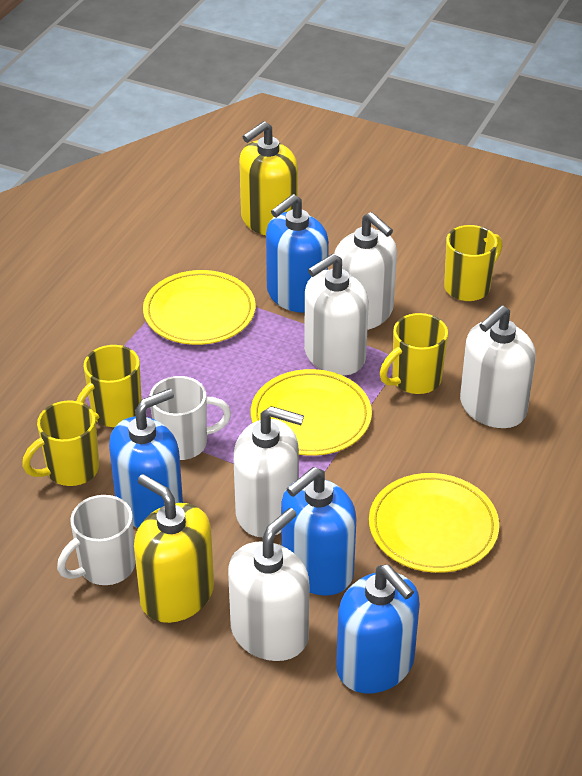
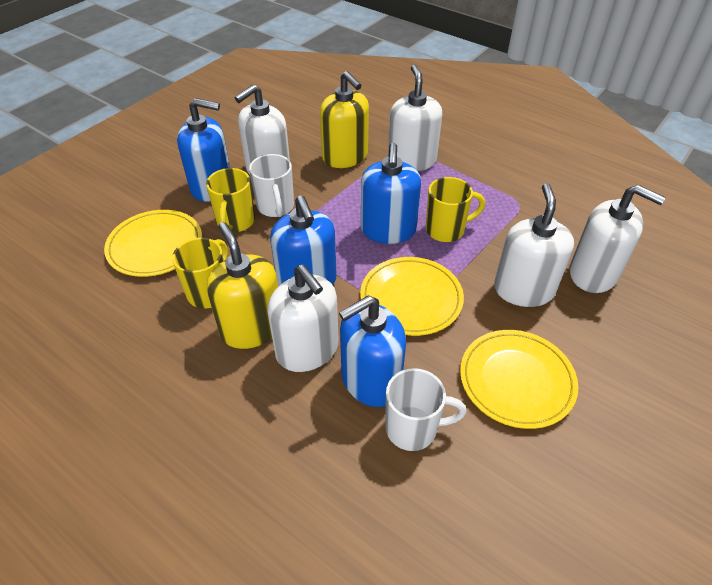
yellow mug: 4 -> 3

